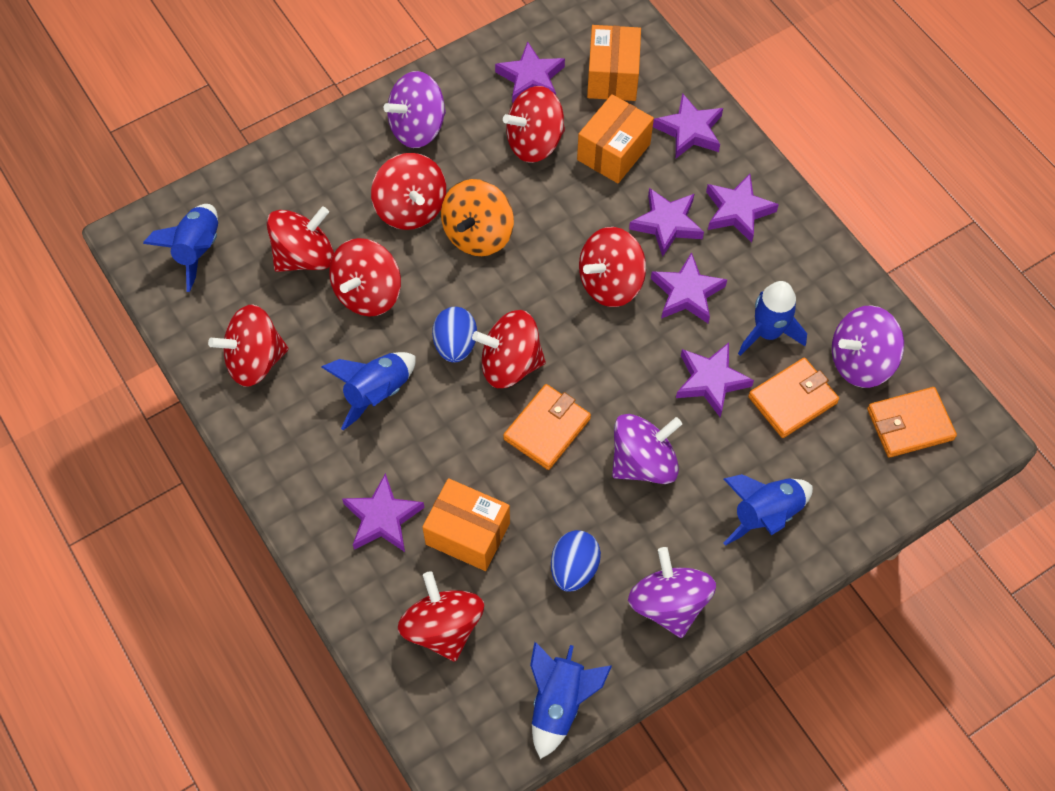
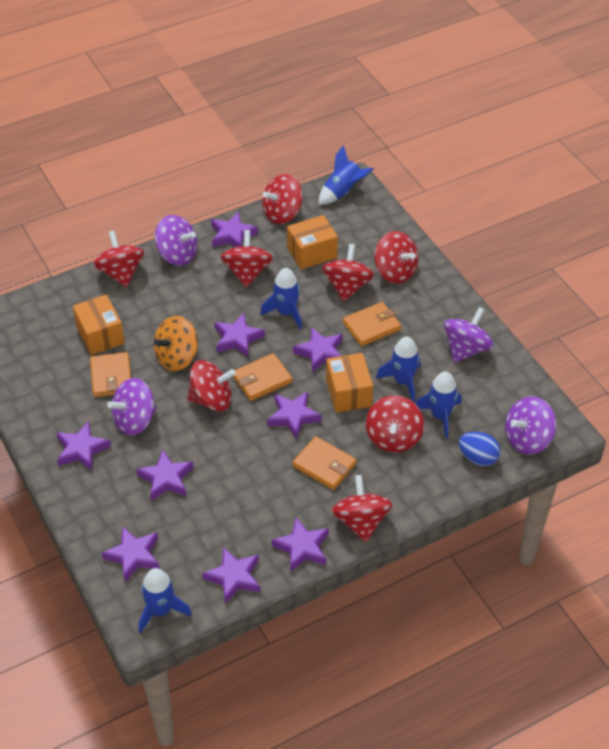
blue egg: 2 -> 1
orange wallet: 3 -> 4
purple star: 7 -> 9

